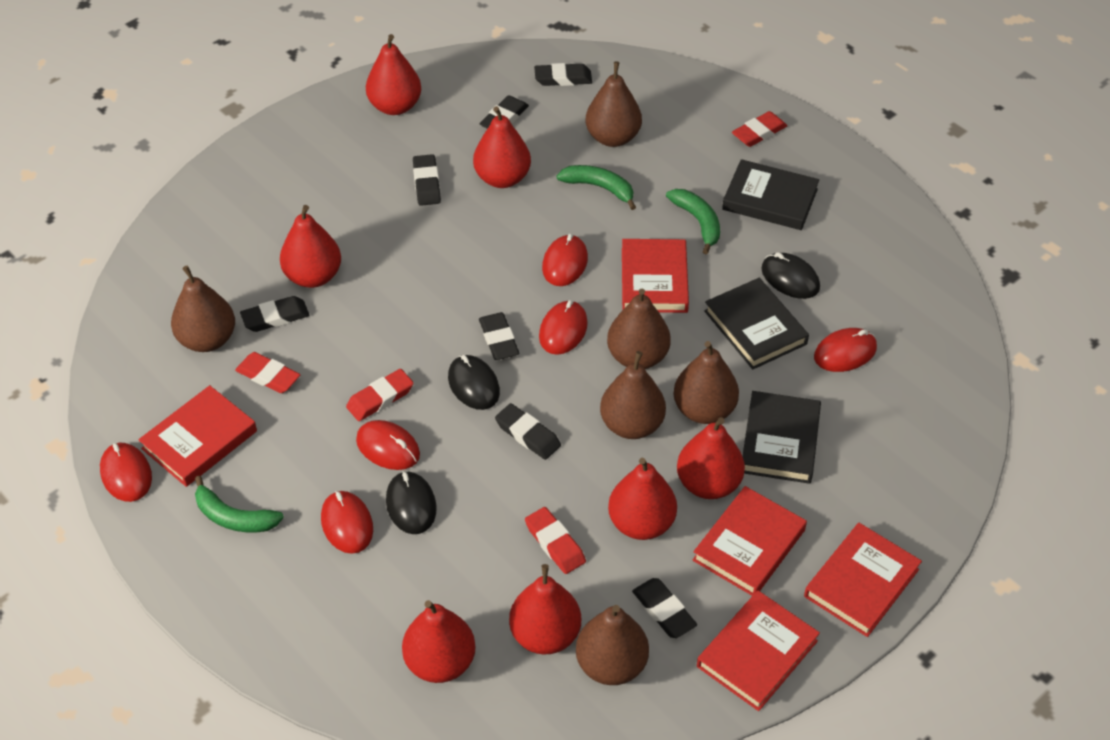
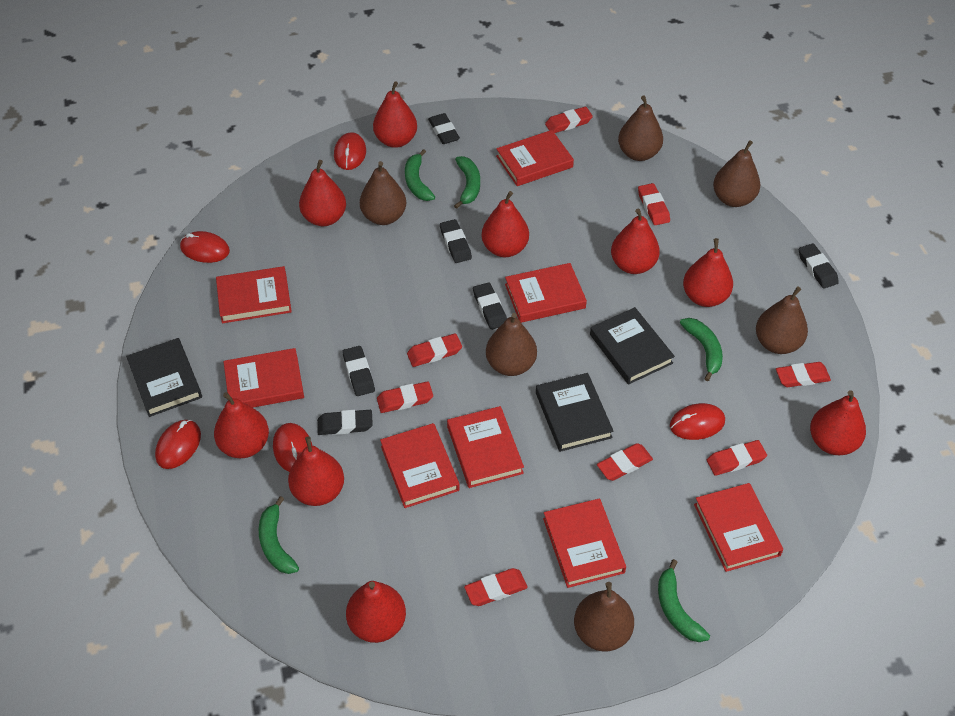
black eraser: 7 -> 6
black mouse: 3 -> 0
green banana: 3 -> 5
red book: 5 -> 8
red eraser: 4 -> 8
red mouse: 6 -> 5
red pear: 7 -> 9

